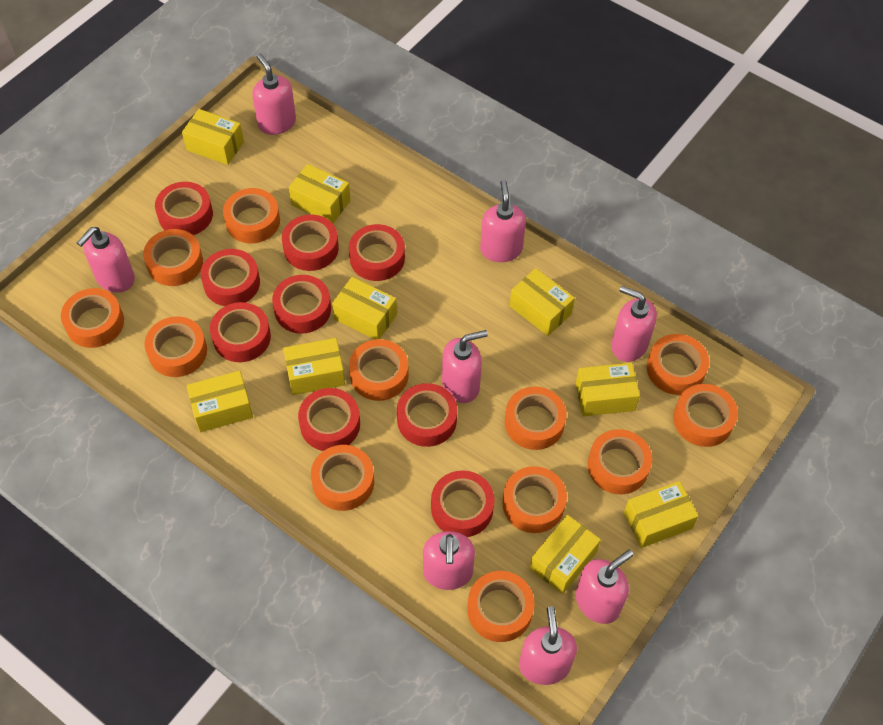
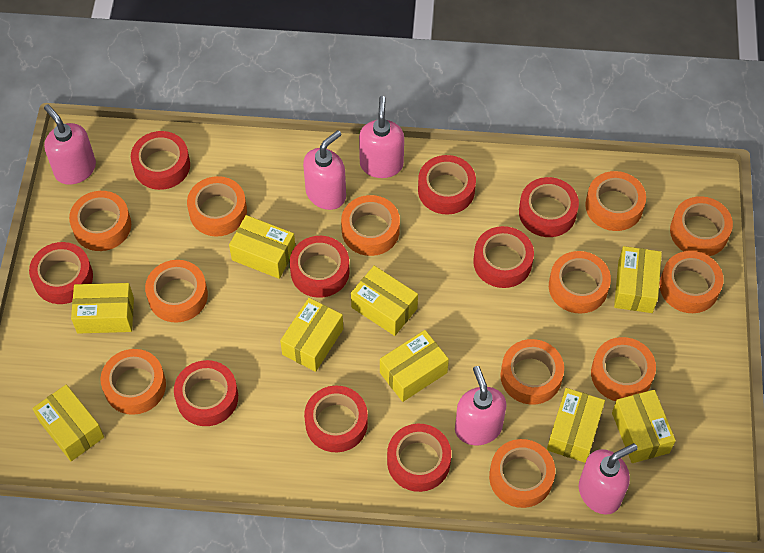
pink soap dispenser: 8 -> 5

